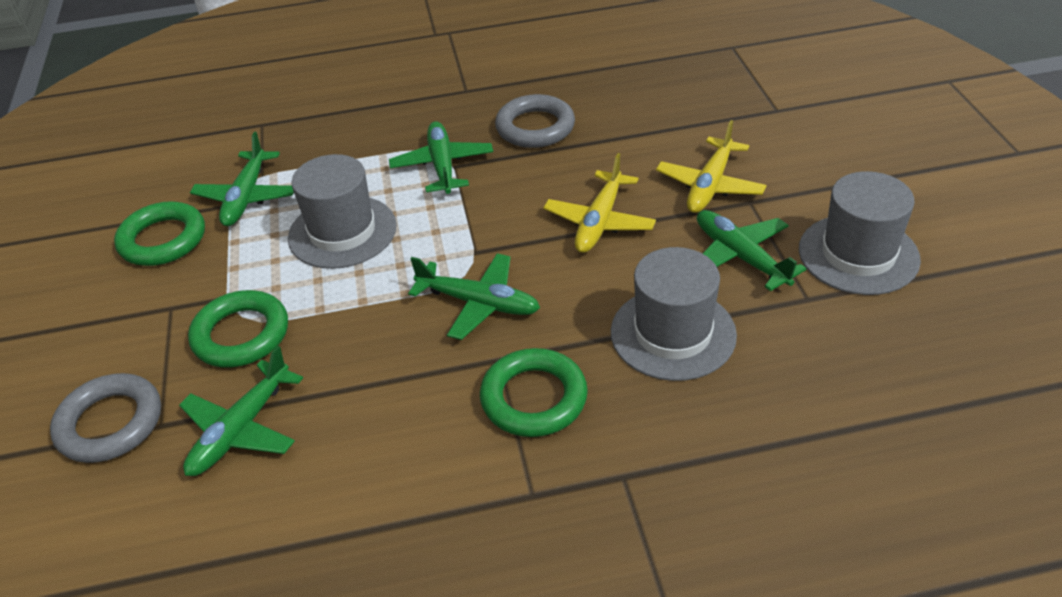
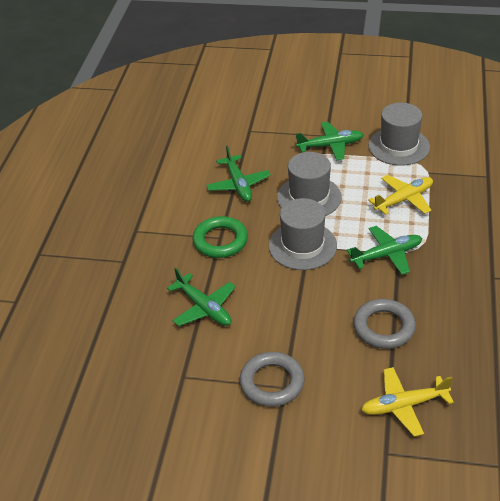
green plane: 5 -> 4
green ring: 3 -> 1

